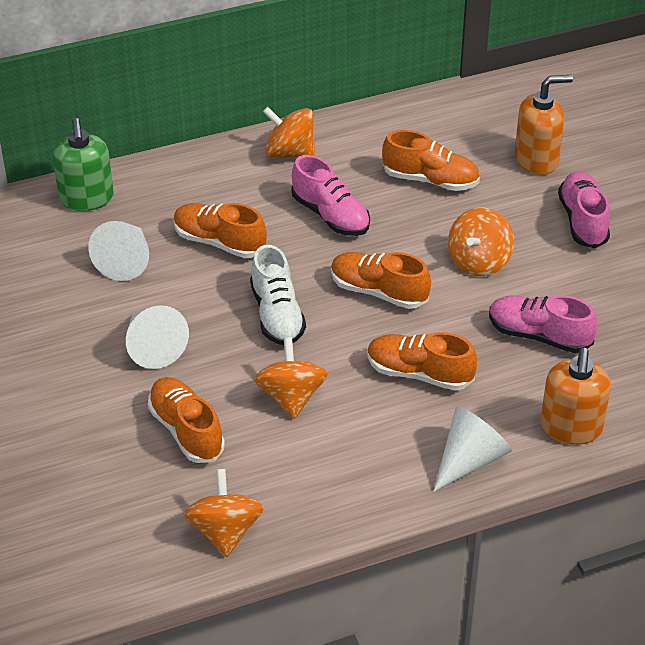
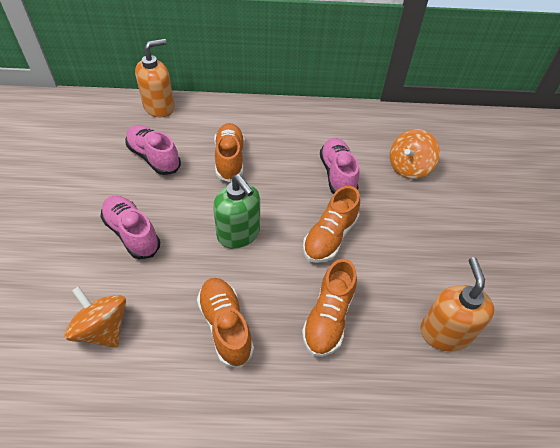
orange shoe: 5 -> 4
orange spinning top: 4 -> 2
white cone: 3 -> 0
white shoe: 1 -> 0

